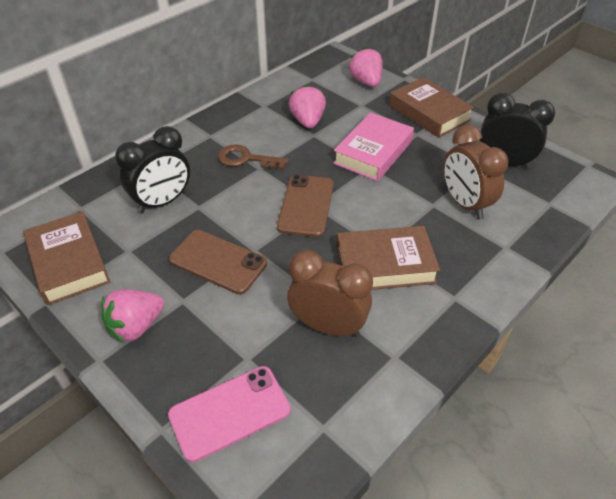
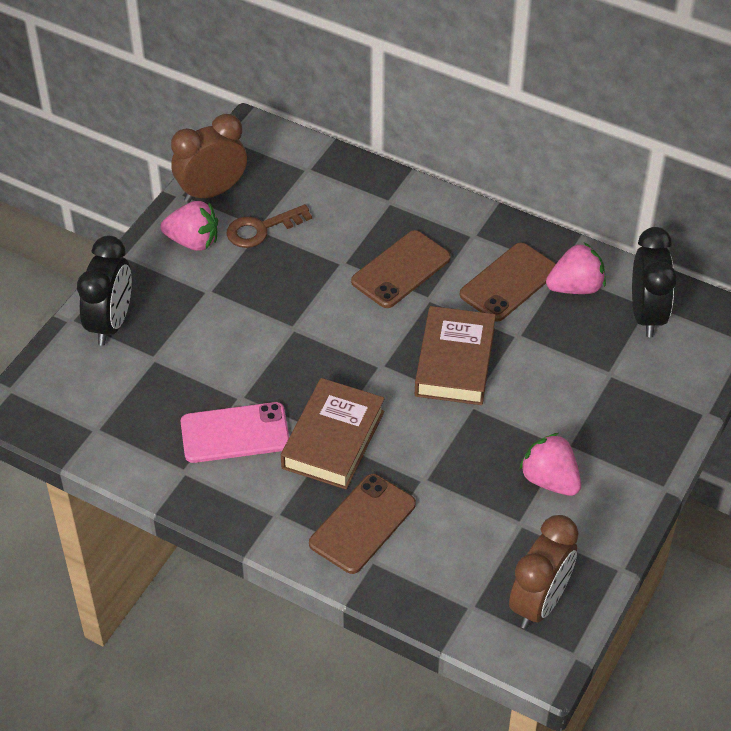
brown book: 3 -> 2
brown phone: 2 -> 3
pink book: 1 -> 0

